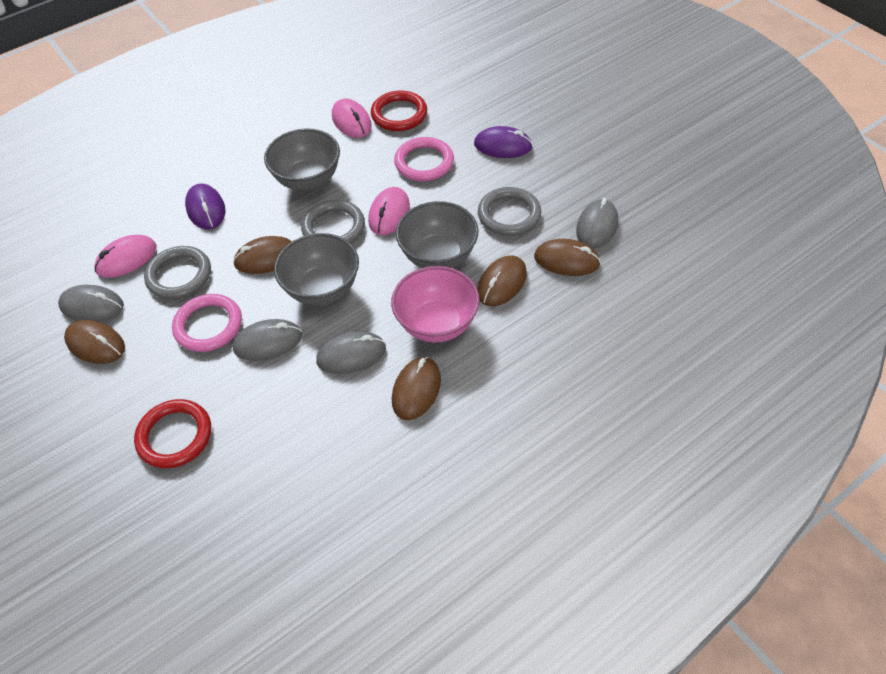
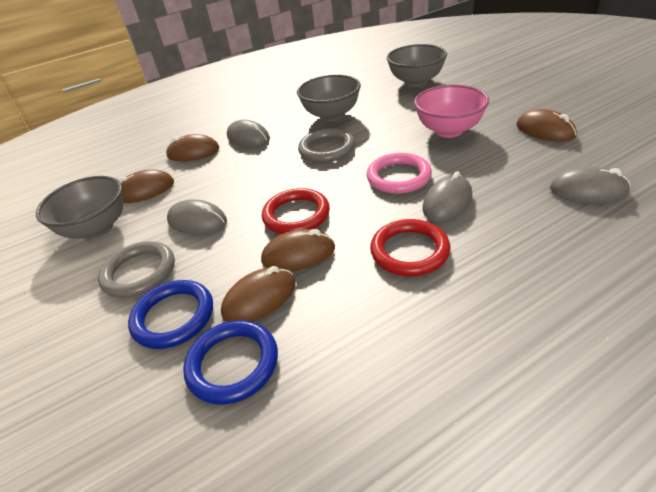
blue ring: 0 -> 2
grey ring: 3 -> 2
pink mouse: 3 -> 0
pink ring: 2 -> 1
purple mouse: 2 -> 0

